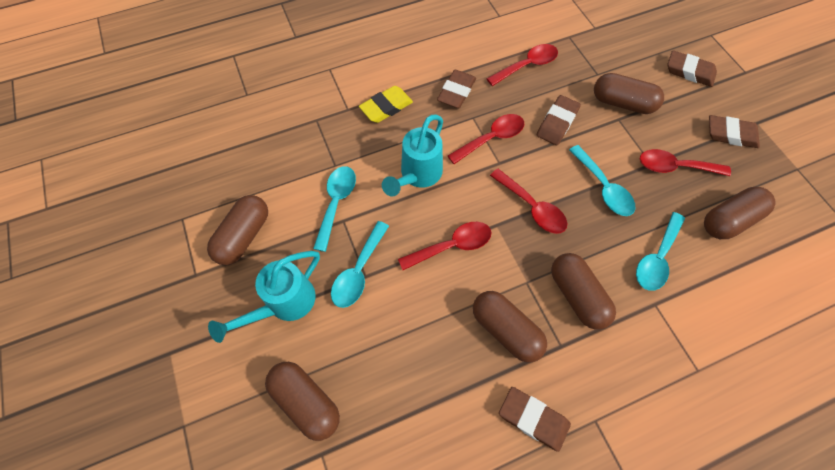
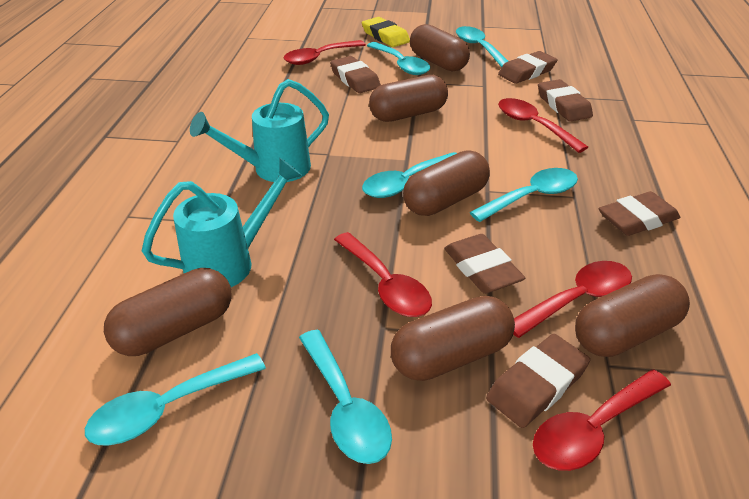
brown eraser: 5 -> 6
turquoise spoon: 4 -> 6

